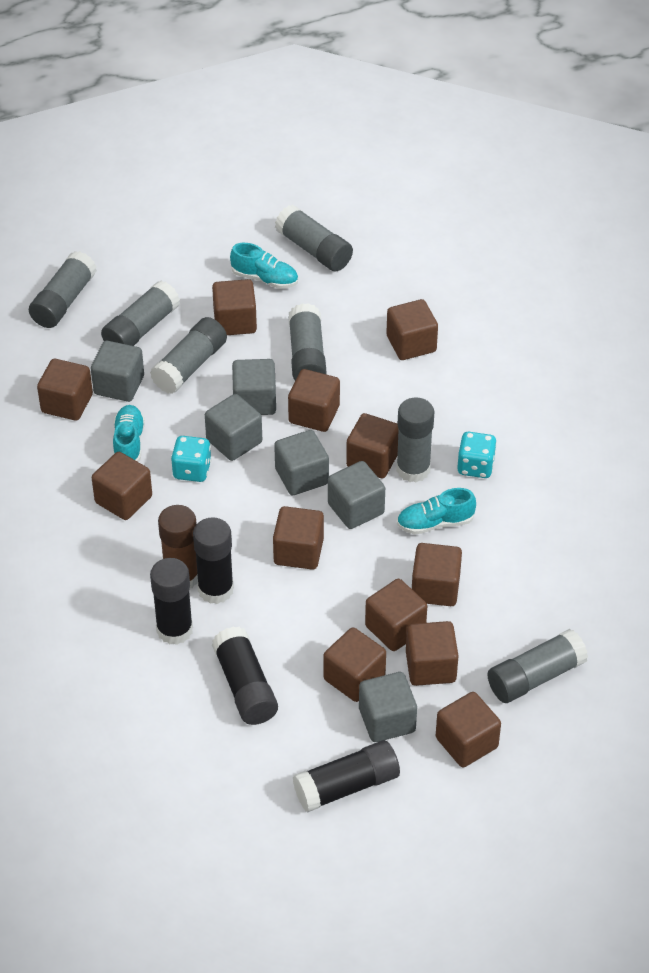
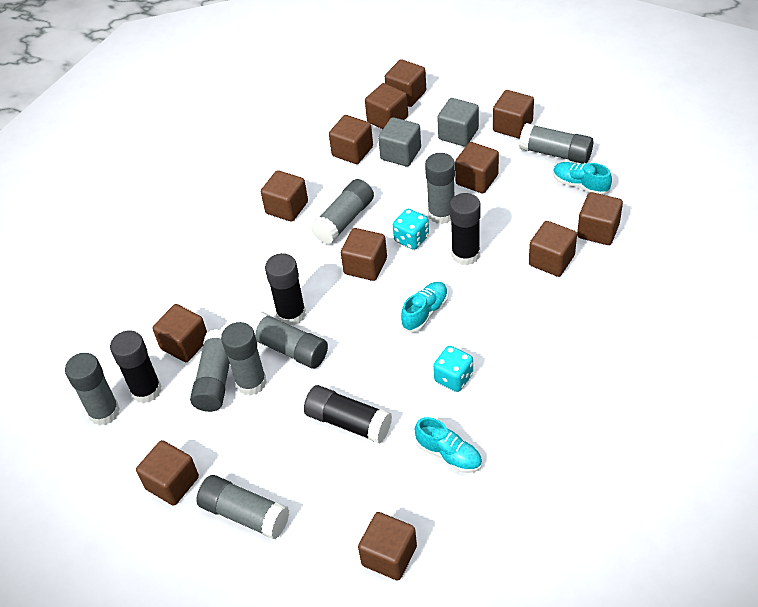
brown glue stick: 1 -> 0
grey cube: 6 -> 2
grey glue stick: 7 -> 8

